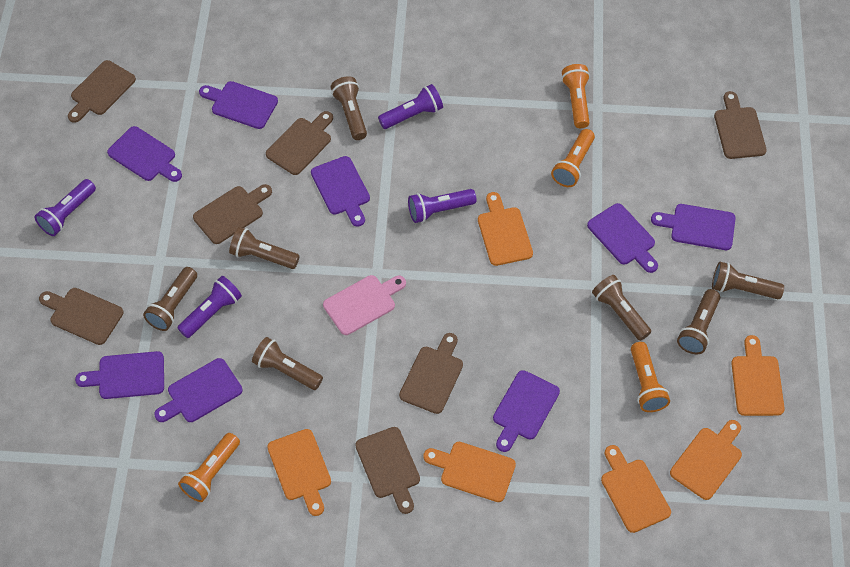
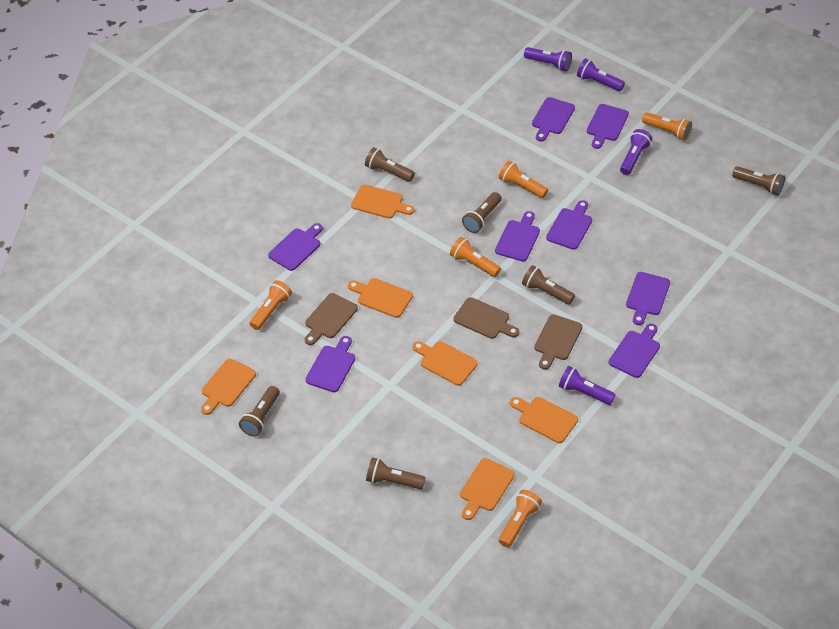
brown cutting board: 7 -> 3
brown flashlight: 7 -> 6
orange flashlight: 4 -> 5
pink cutting board: 1 -> 0

